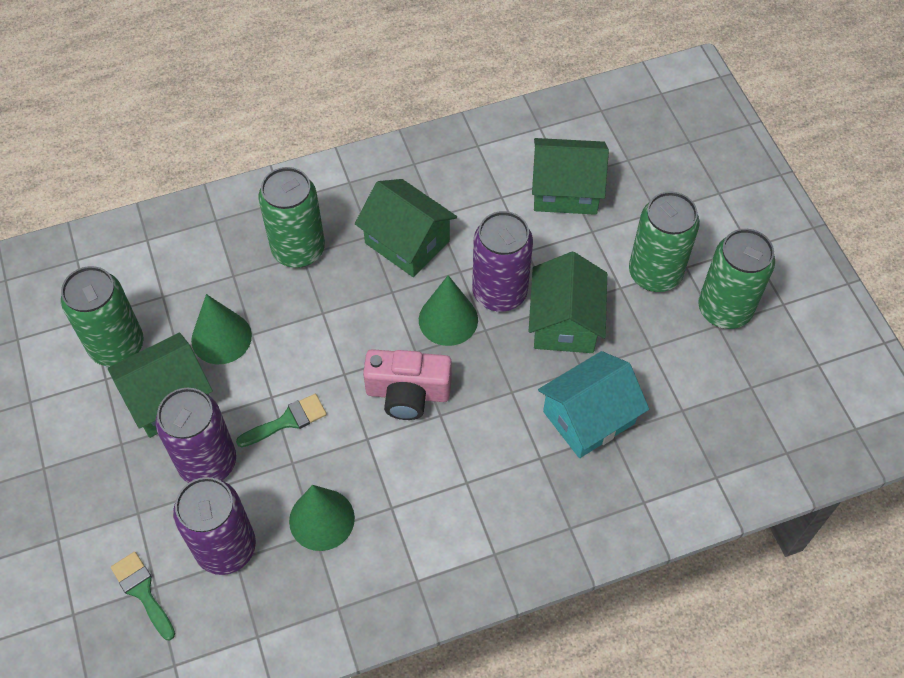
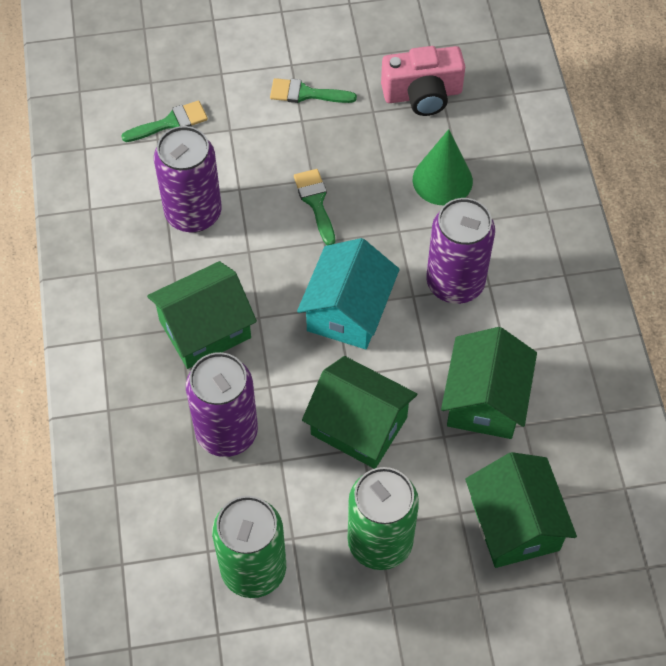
green brush: 2 -> 3
green can: 4 -> 2
green cone: 3 -> 1

